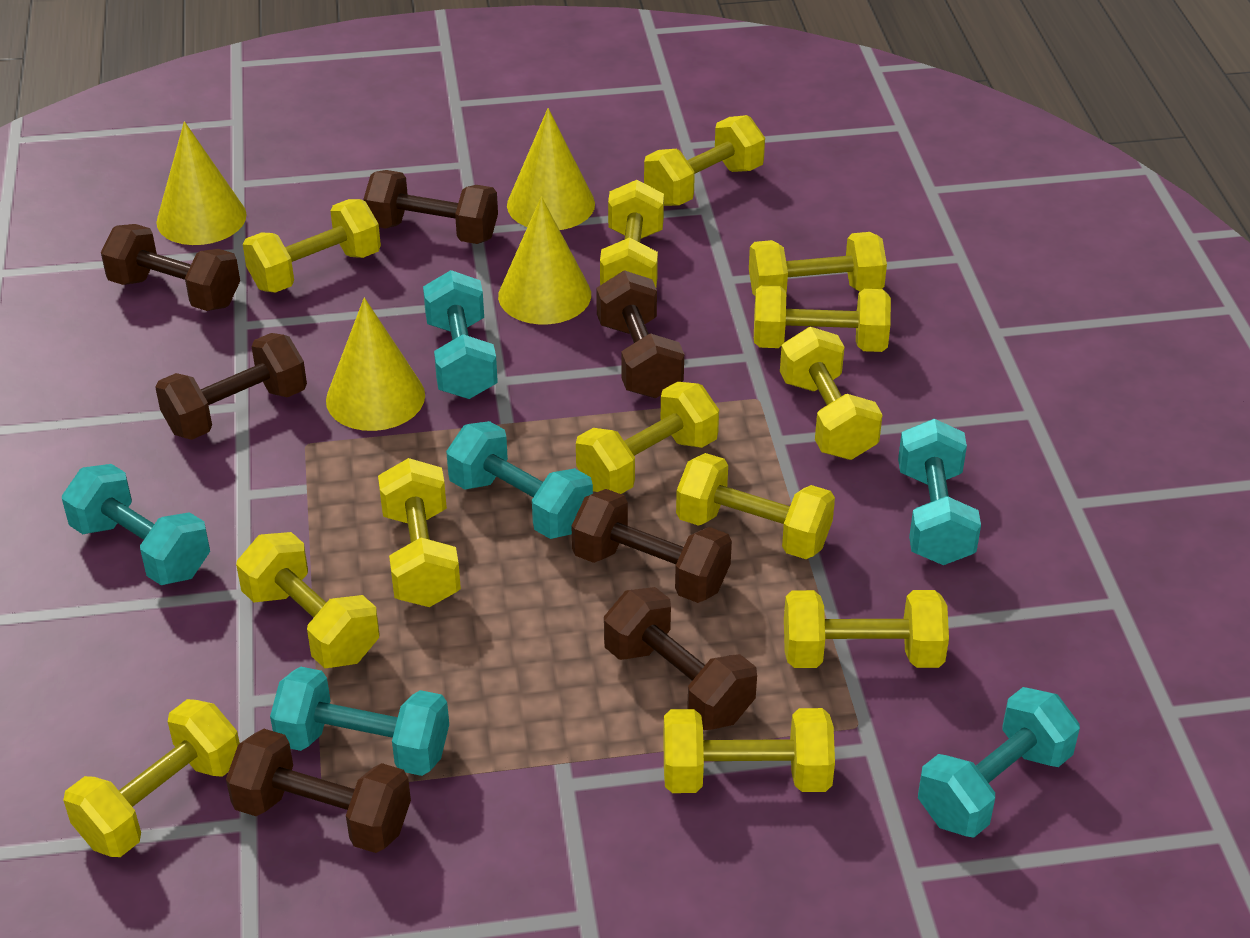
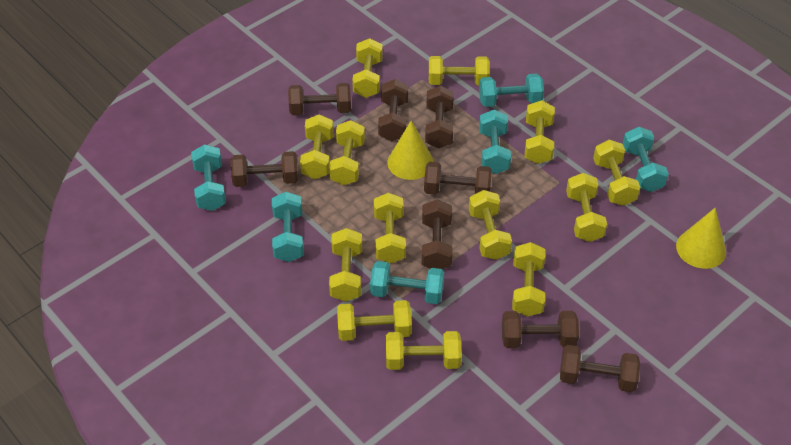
brown dumbbell: 7 -> 8
yellow cone: 4 -> 2

